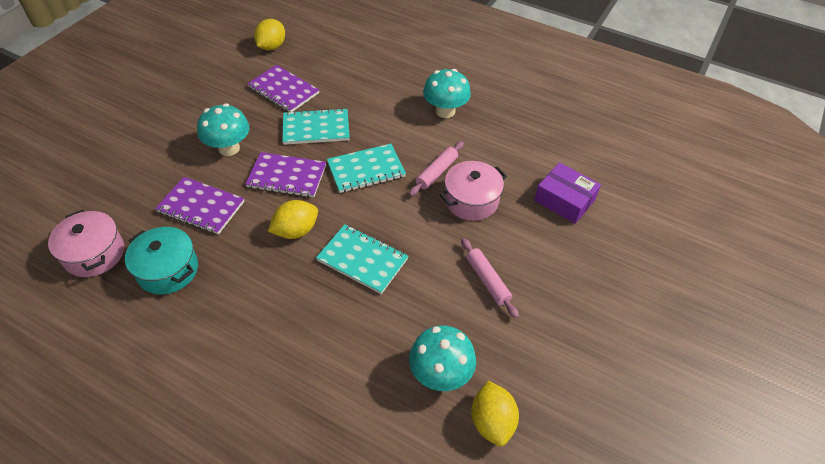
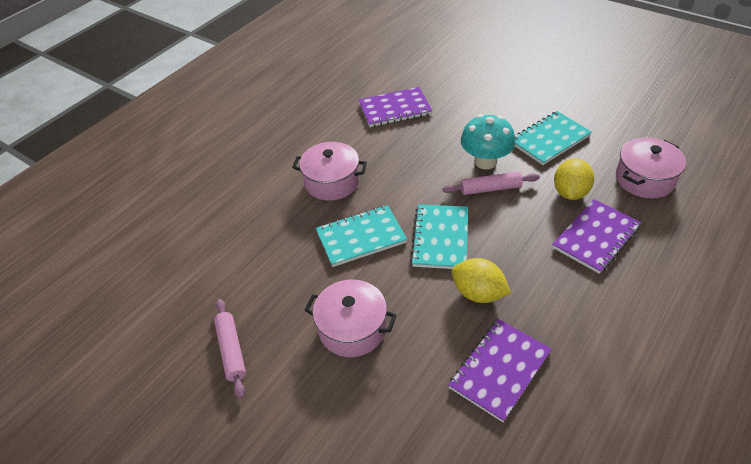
pink pot: 2 -> 3
purple box: 1 -> 0
turquoise mushroom: 3 -> 1
turquoise pot: 1 -> 0
yellow lemon: 3 -> 2

